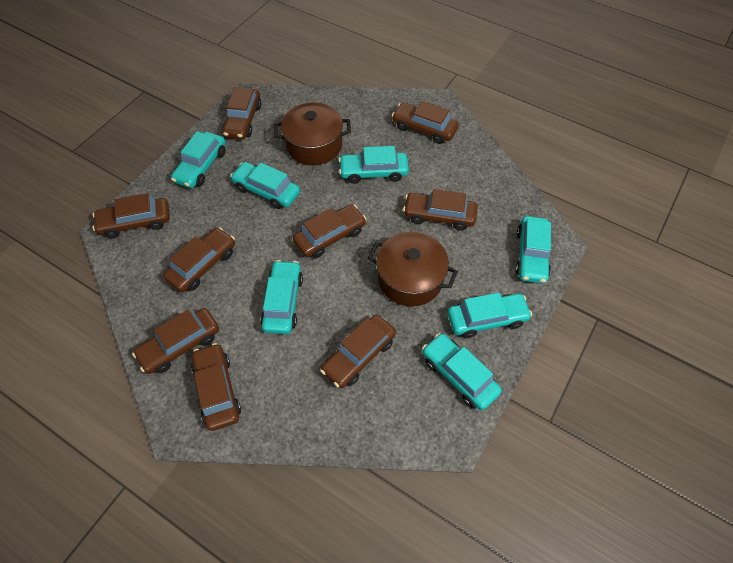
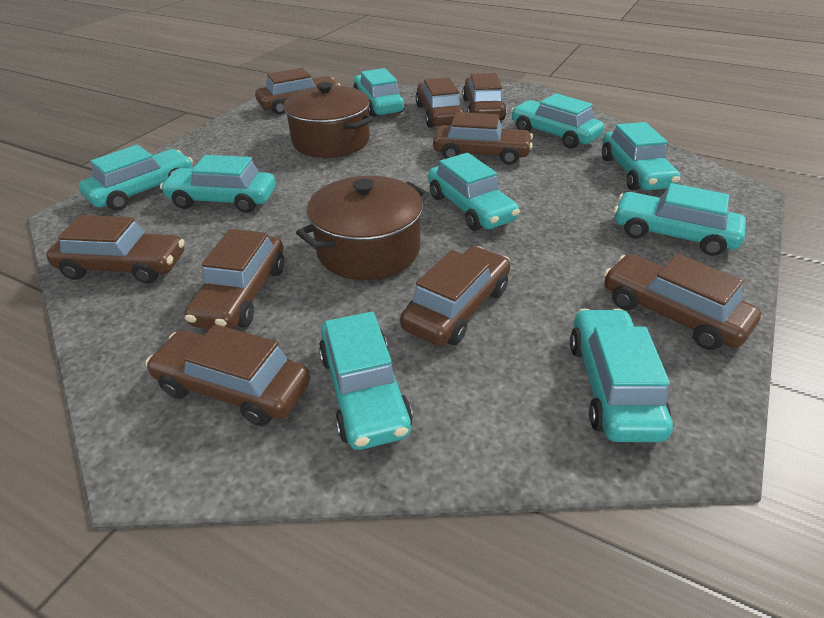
turquoise car: 7 -> 9

